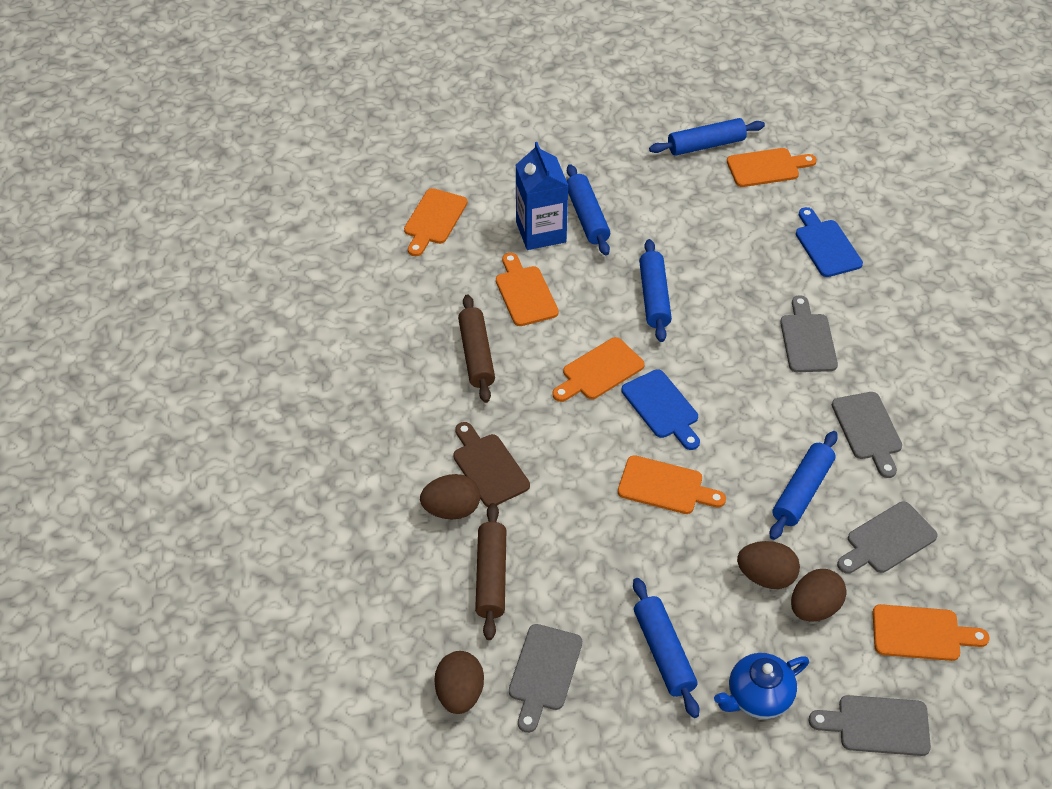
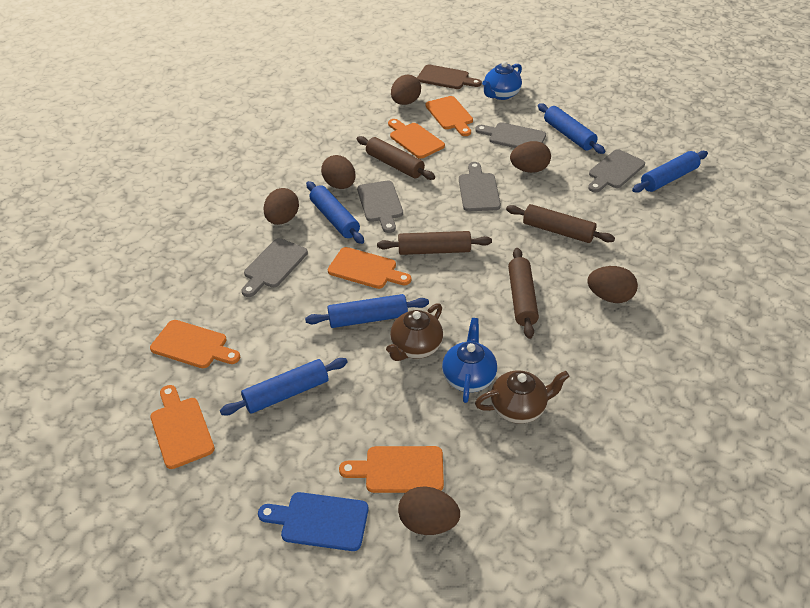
blue carton: 1 -> 0
blue cutting board: 2 -> 1
blue teapot: 1 -> 2
brown egg: 4 -> 6
brown rolling pin: 2 -> 4
brown teapot: 0 -> 2

